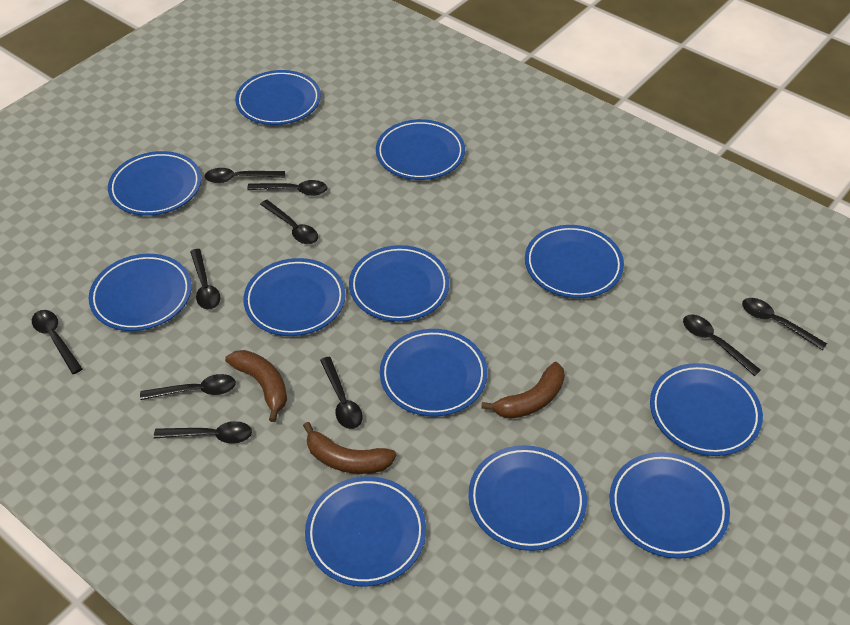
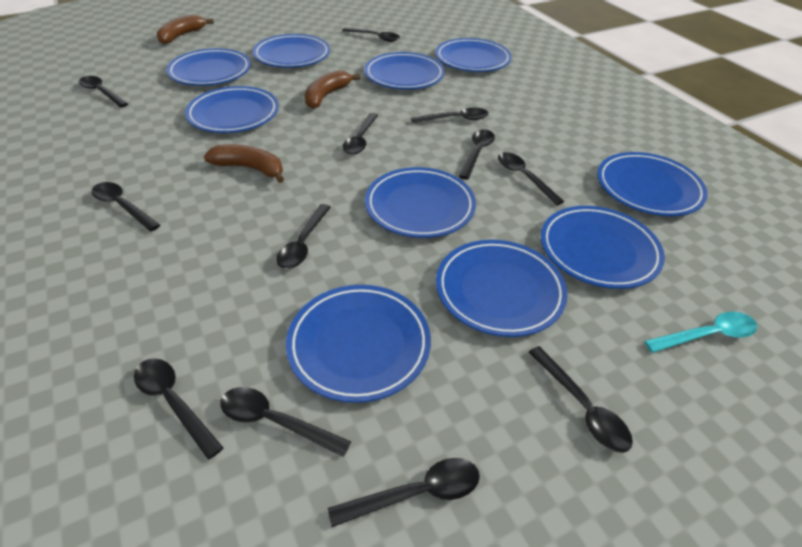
black spoon: 10 -> 12
blue plate: 12 -> 10
turquoise spoon: 0 -> 1

